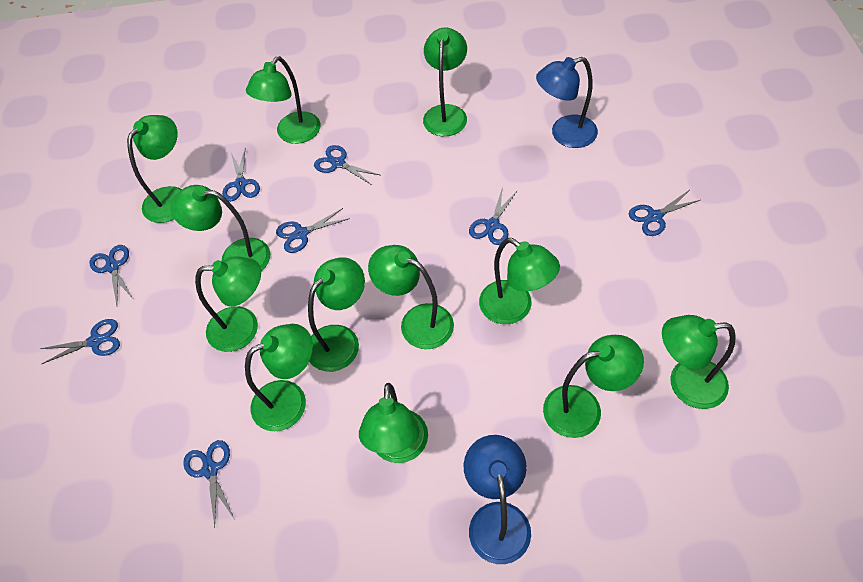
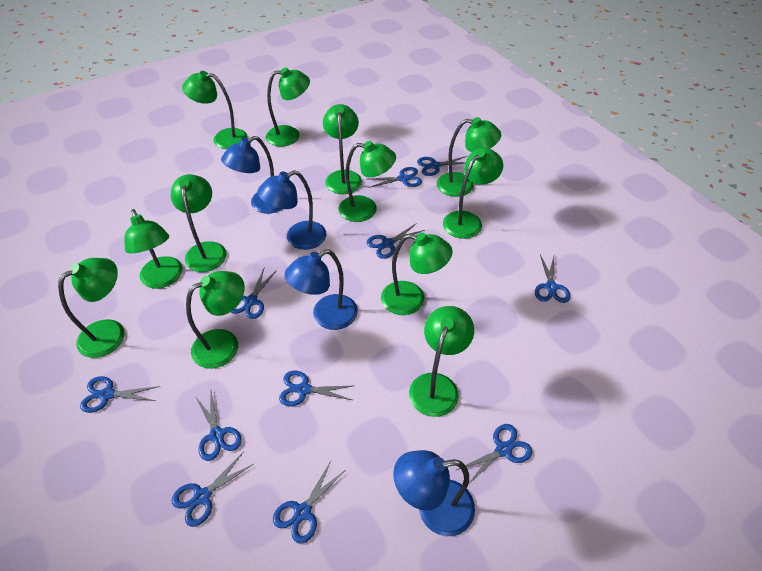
blue lamp: 2 -> 4
blue scissors: 8 -> 11

